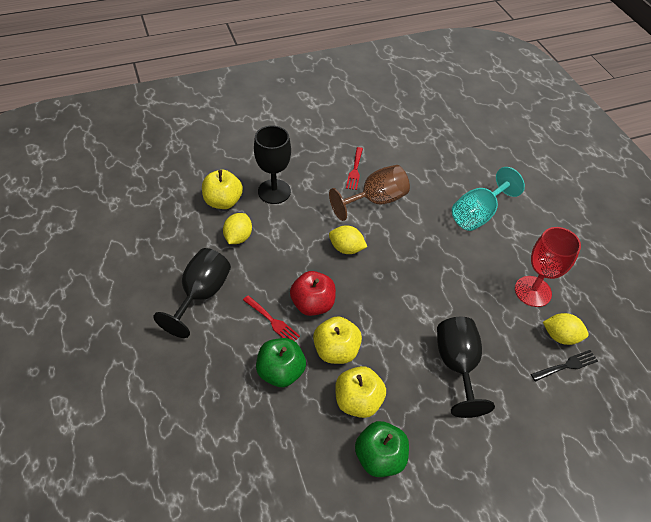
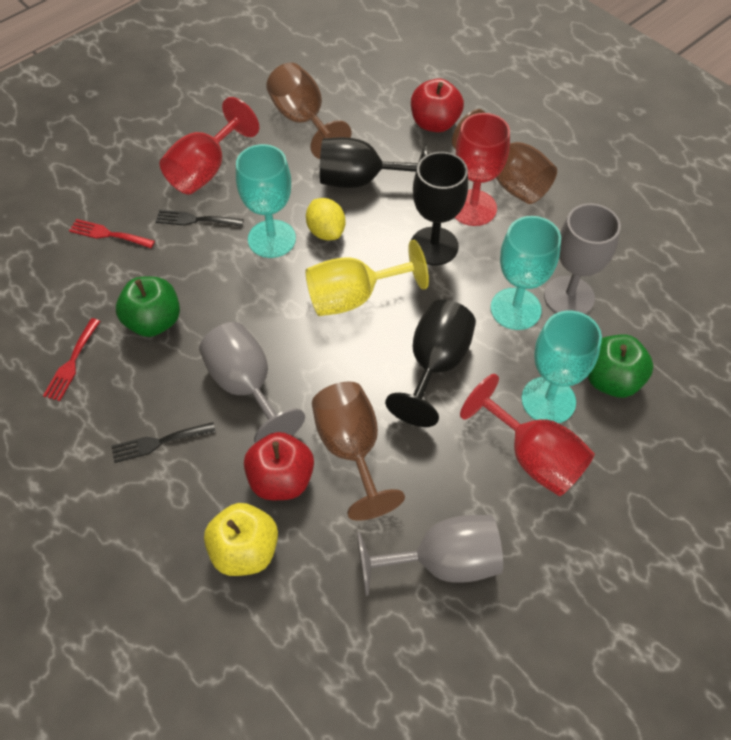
black fork: 1 -> 2
brown goblet: 1 -> 3
grey goblet: 0 -> 3
red apple: 1 -> 2
red goblet: 1 -> 3
turquoise goblet: 1 -> 3
yellow apple: 3 -> 1
yellow goblet: 0 -> 1
yellow lemon: 3 -> 1

